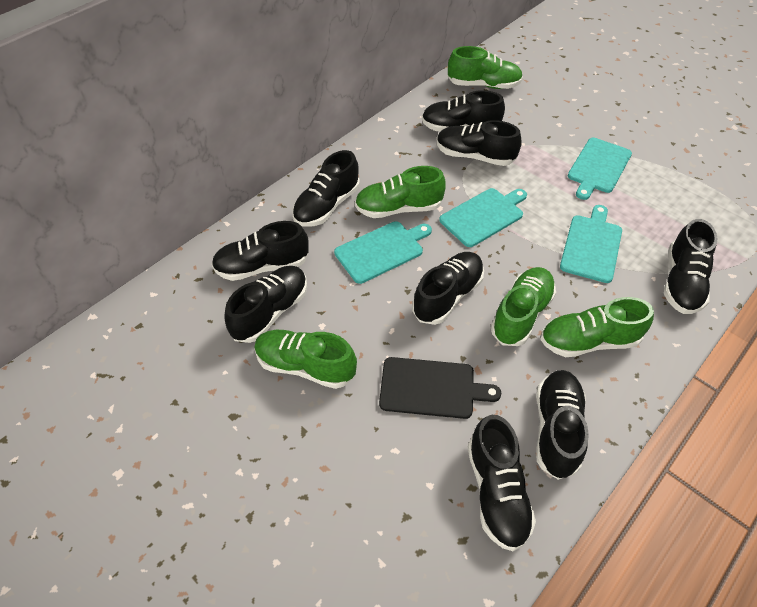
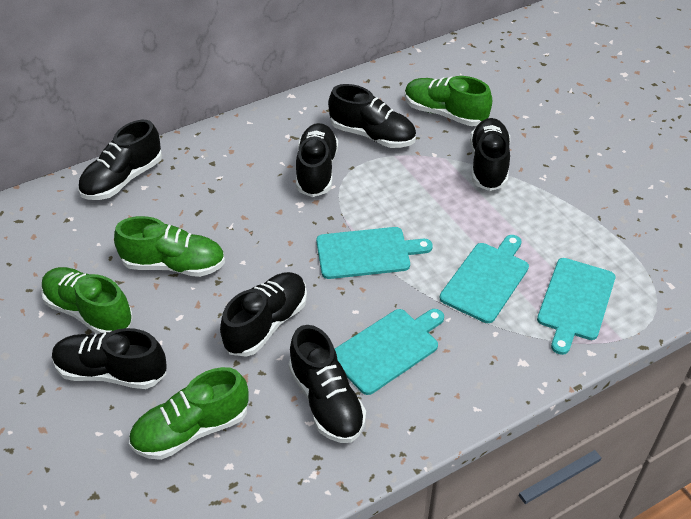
black cutting board: 1 -> 0
black shoe: 9 -> 7
green shoe: 5 -> 4

